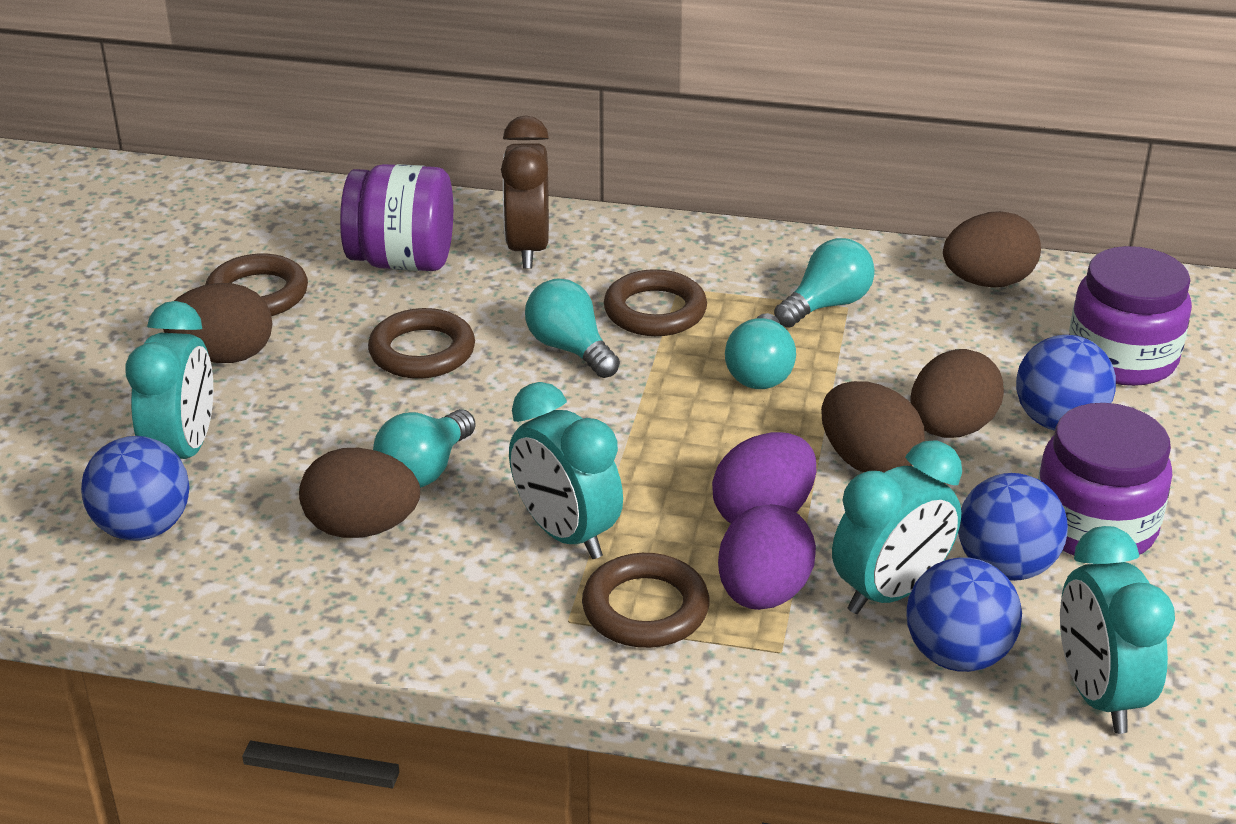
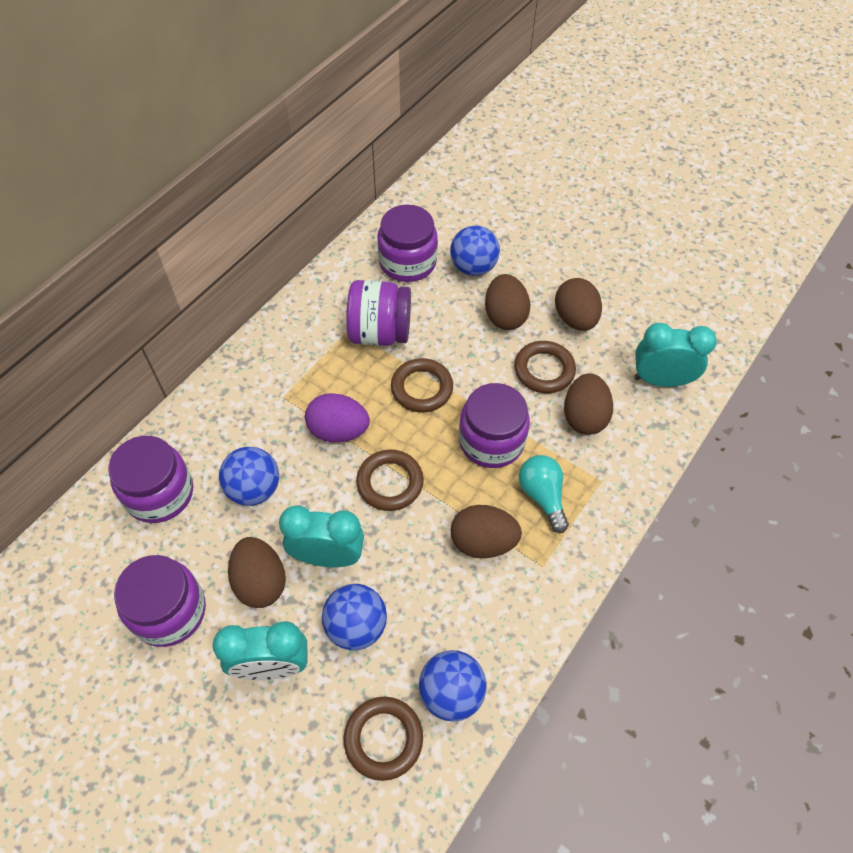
brown clock: 1 -> 0
purple egg: 2 -> 1
purple jar: 3 -> 5
turquoise clock: 4 -> 3
turquoise light bulb: 4 -> 1

